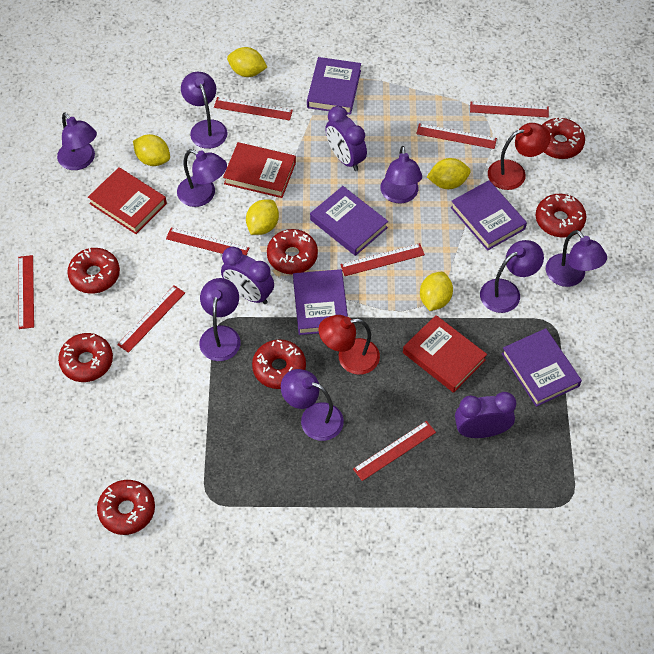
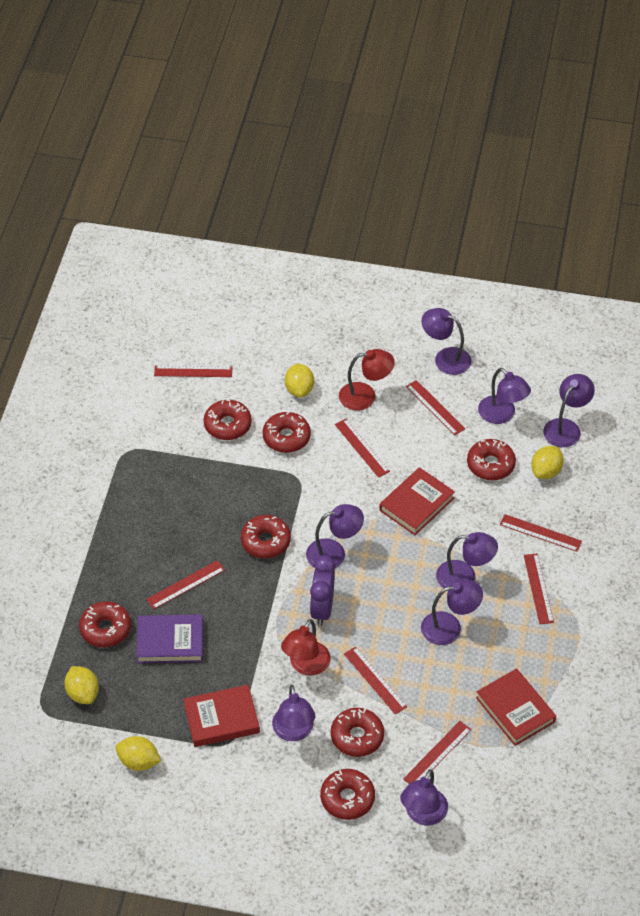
purple book: 5 -> 1
purple clock: 3 -> 1
yellow lemon: 5 -> 4

